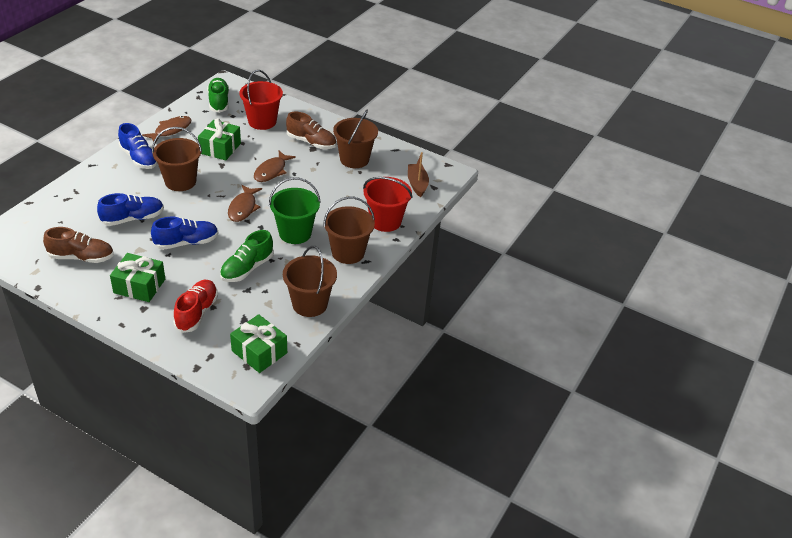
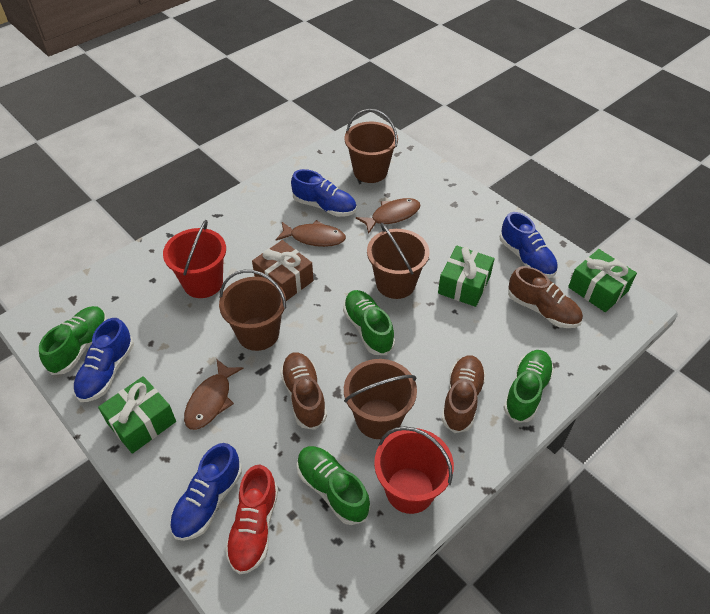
blue shoe: 3 -> 4
brown boat: 1 -> 0
brown gift: 0 -> 1
brown shoe: 2 -> 3
green bucket: 1 -> 0
green shoe: 2 -> 4

